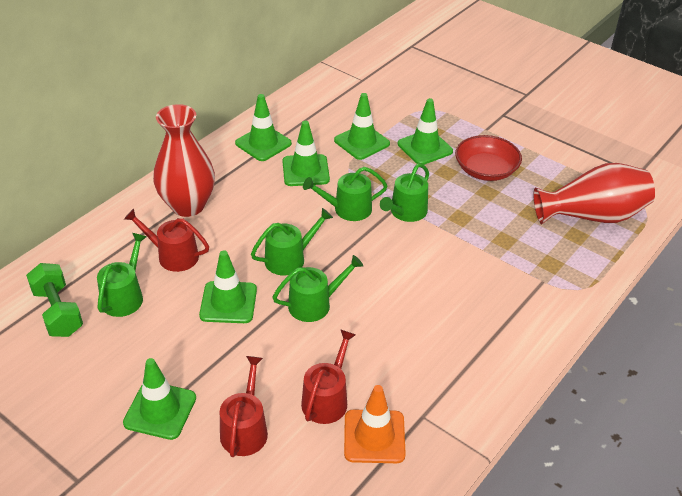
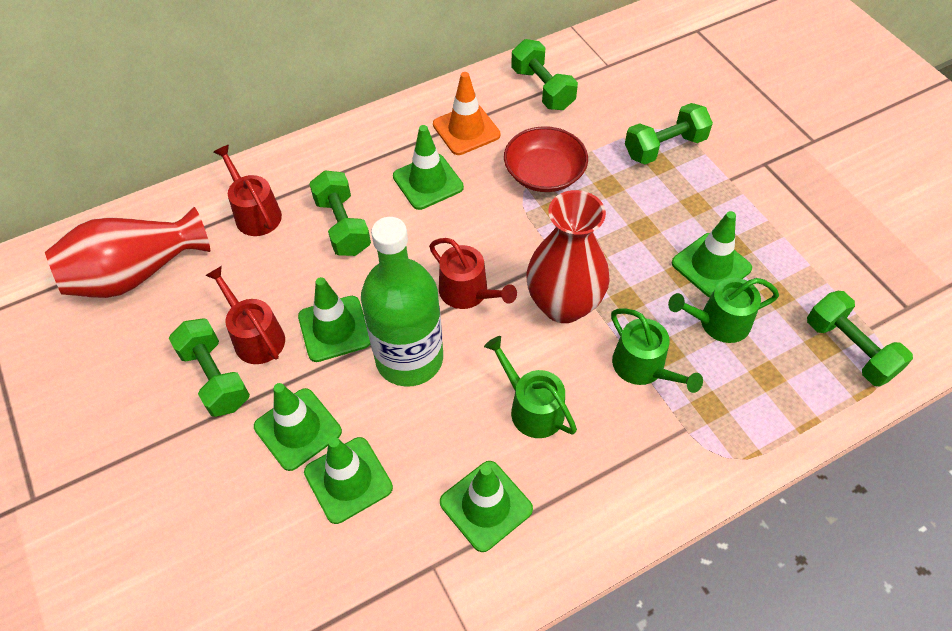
green bottle: 0 -> 1
green dumbbell: 1 -> 5
green watering can: 5 -> 3

